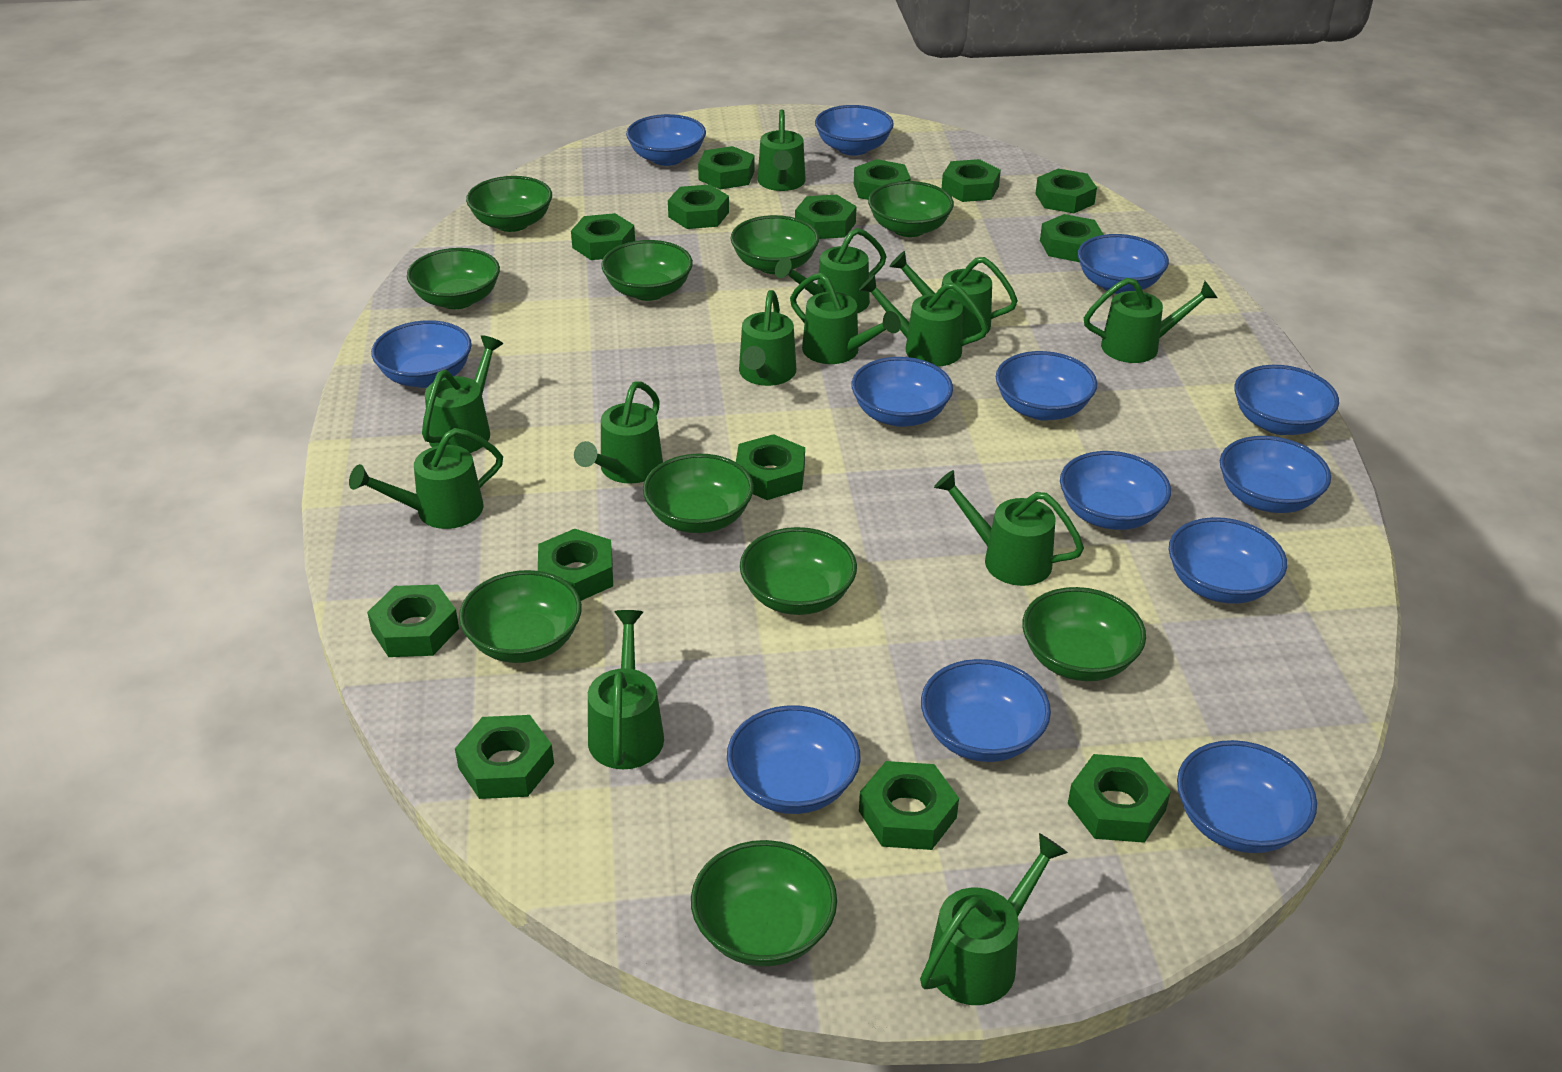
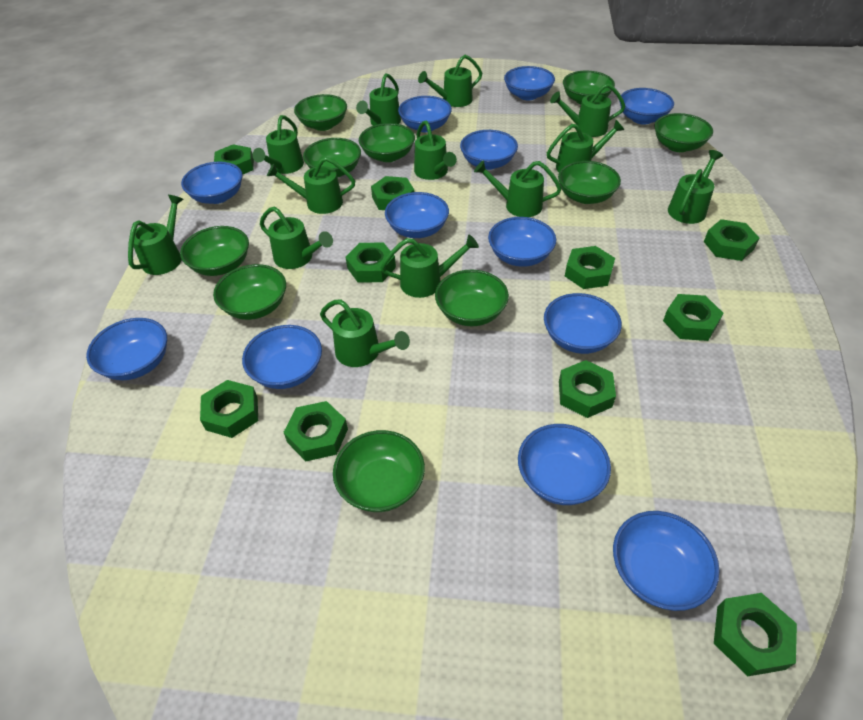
blue bowl: 13 -> 12
green nut: 14 -> 10

